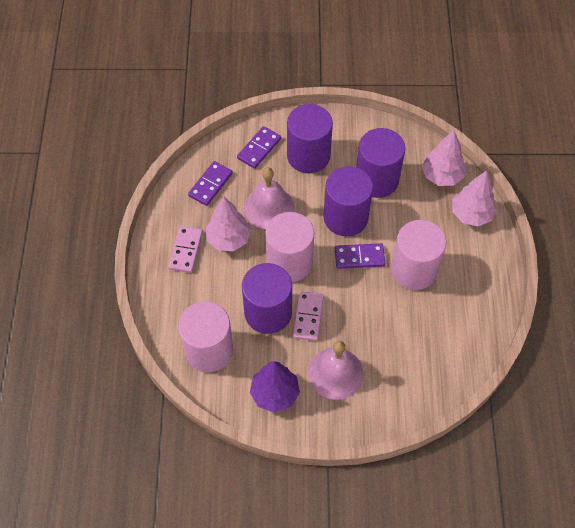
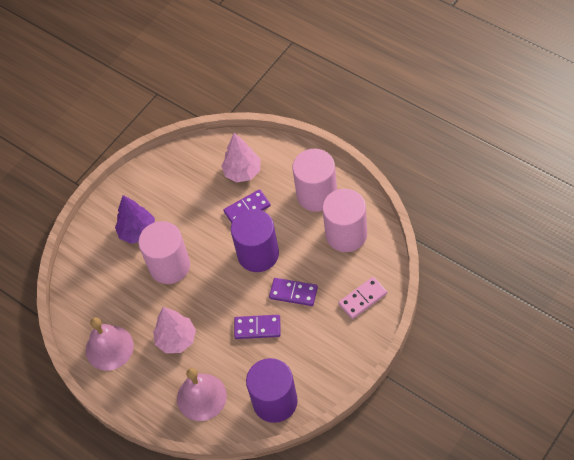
pink domino: 2 -> 1
pink tree: 3 -> 2
purple cylinder: 4 -> 2

